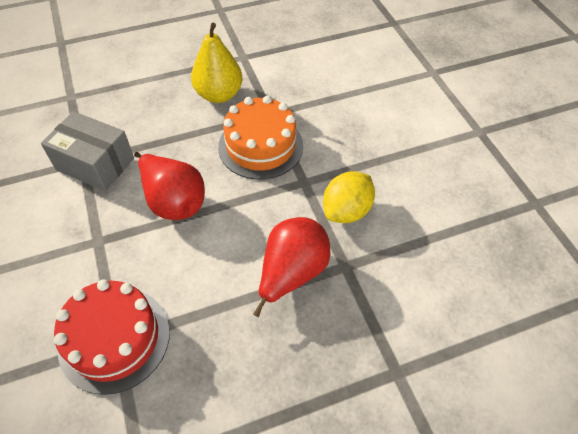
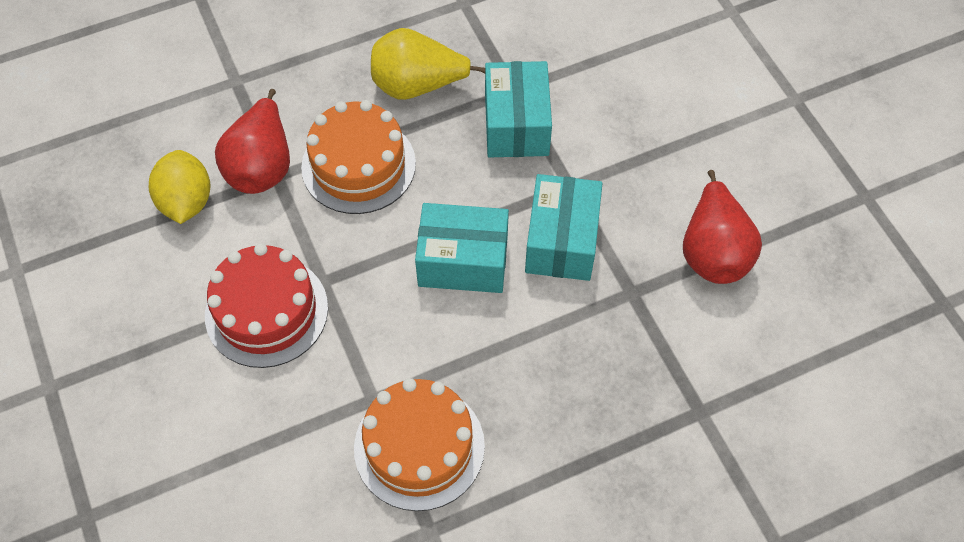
grey box: 1 -> 0
orange cake: 1 -> 2
turquoise box: 0 -> 3

